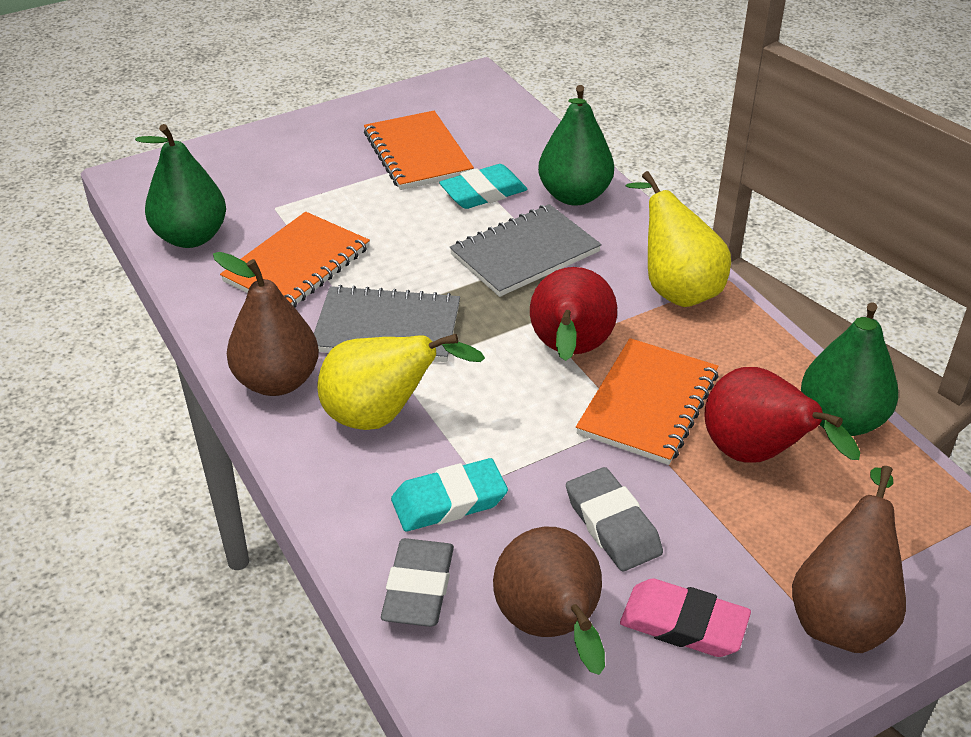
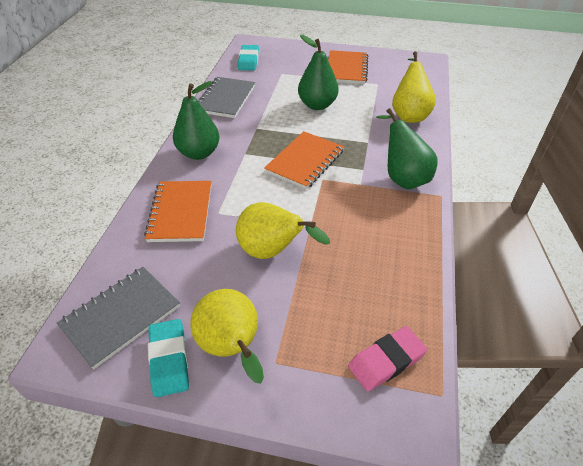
brown pear: 3 -> 0
grey eraser: 2 -> 0
red pear: 2 -> 0
yellow pear: 2 -> 3

